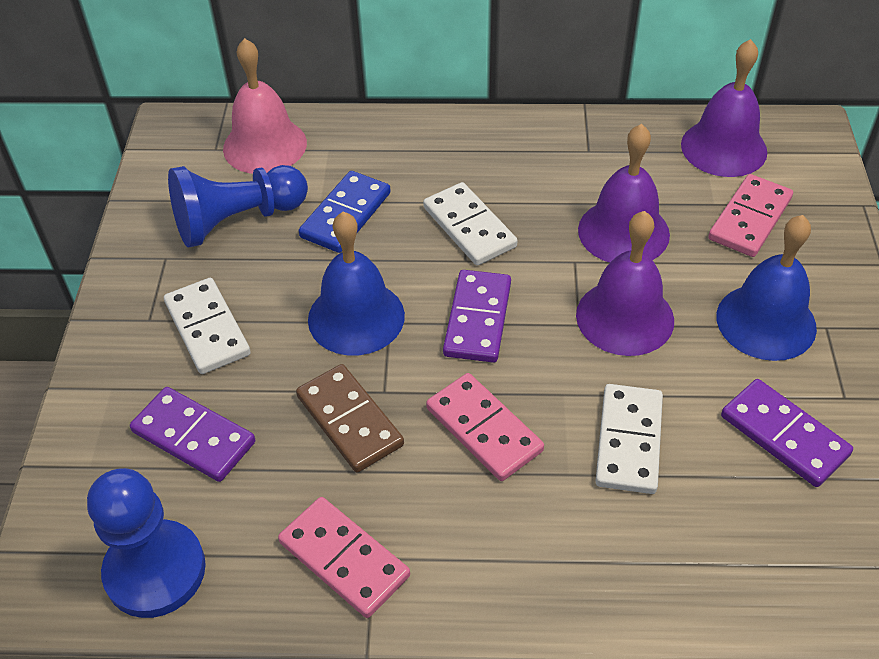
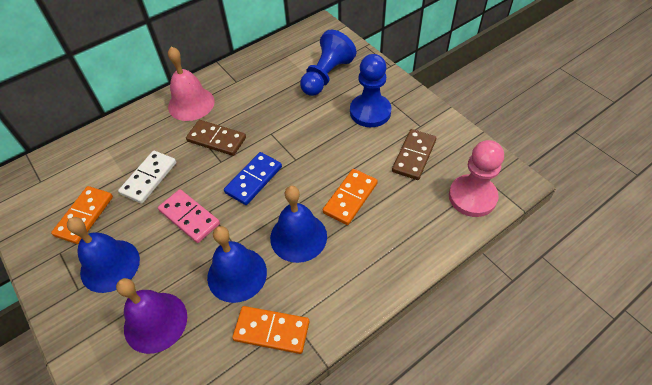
blue bell: 2 -> 3
brown domino: 1 -> 2
orange domino: 0 -> 3
pink domino: 3 -> 1
pink pawn: 0 -> 1
purple bell: 3 -> 1
purple domino: 3 -> 0
white domino: 3 -> 1

